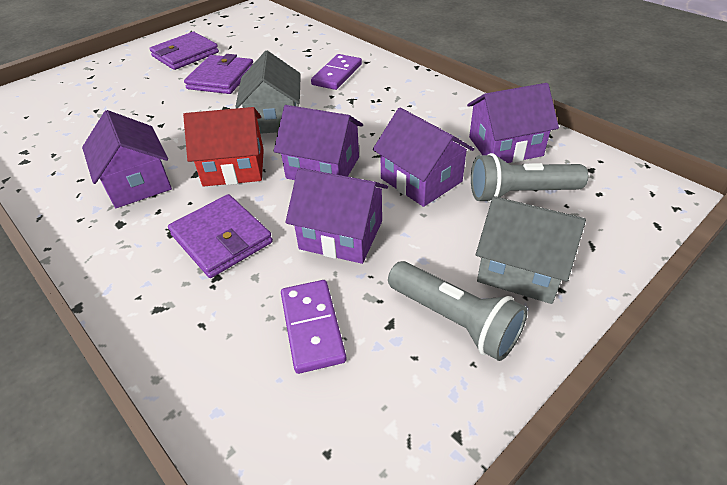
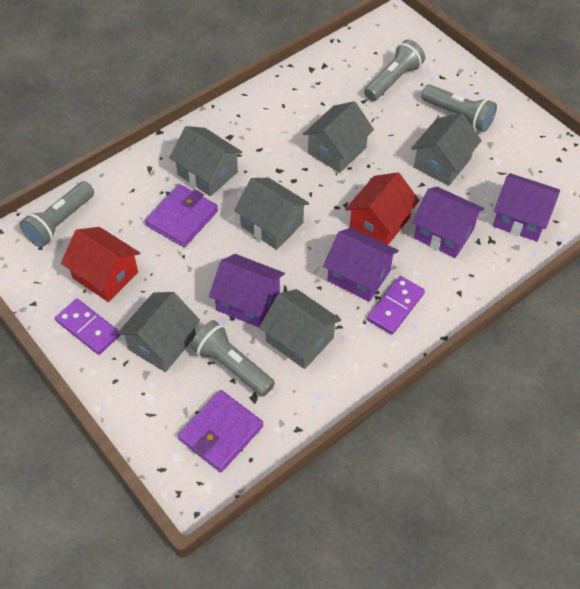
grey flashlight: 2 -> 4
grey house: 2 -> 6
purple house: 5 -> 4
purple wallet: 3 -> 2
red house: 1 -> 2

